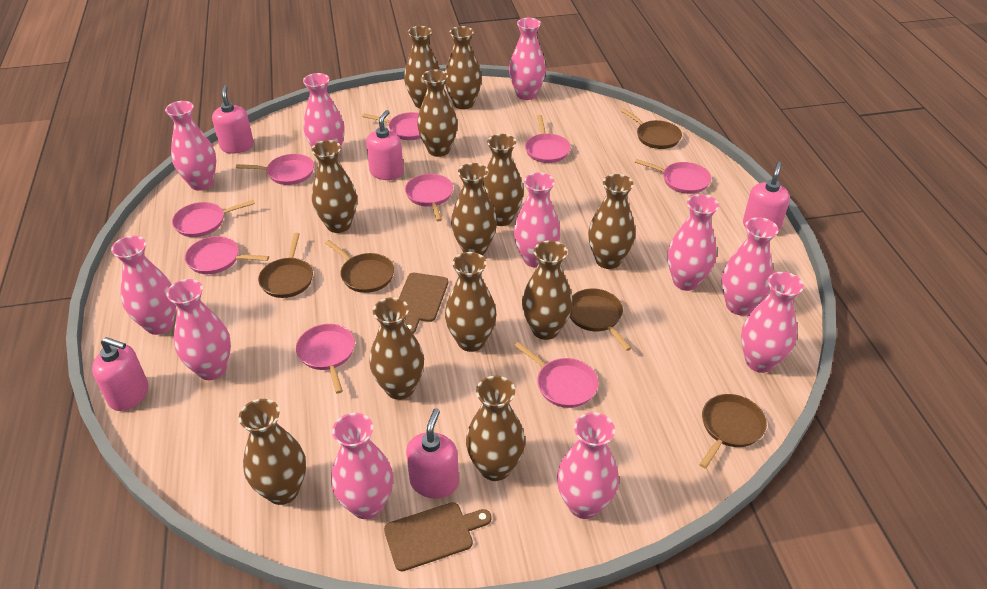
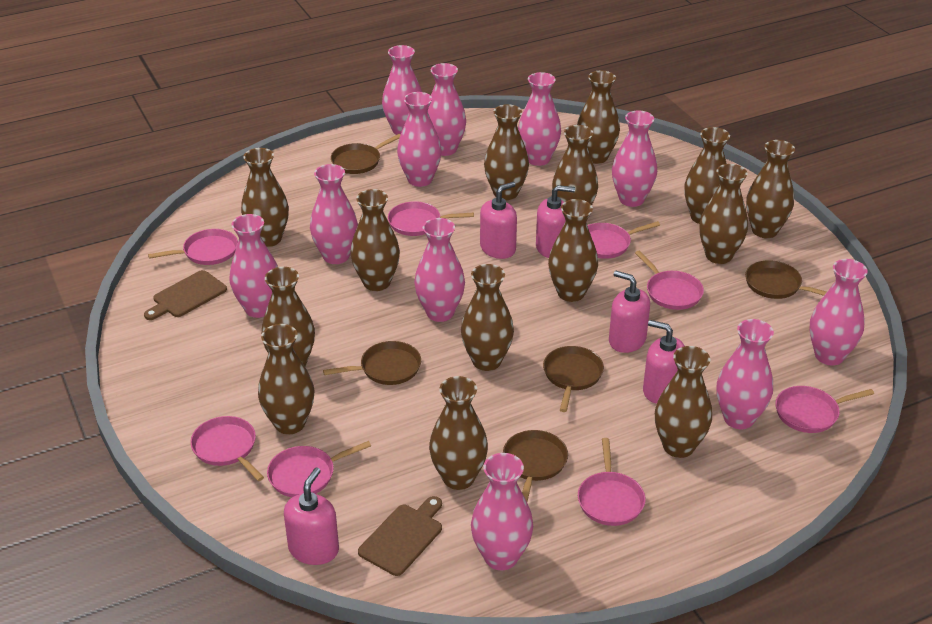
brown vase: 12 -> 14
pink pan: 9 -> 8

